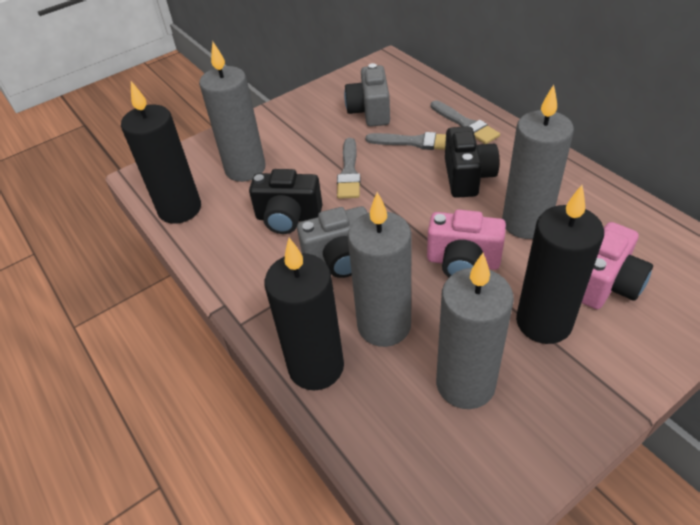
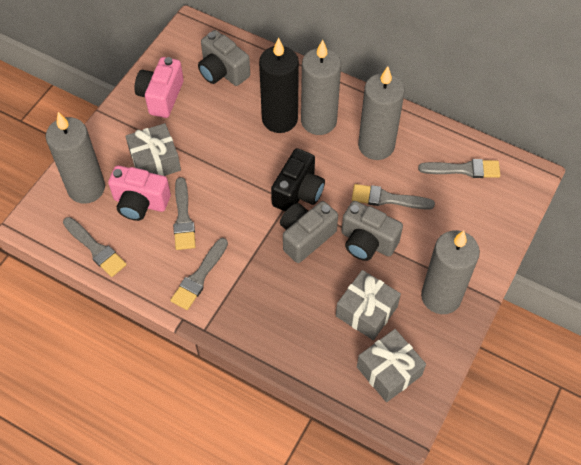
black camera: 2 -> 1
black candle: 3 -> 1
grey brush: 3 -> 5
grey camera: 2 -> 3
grey gift: 0 -> 3

